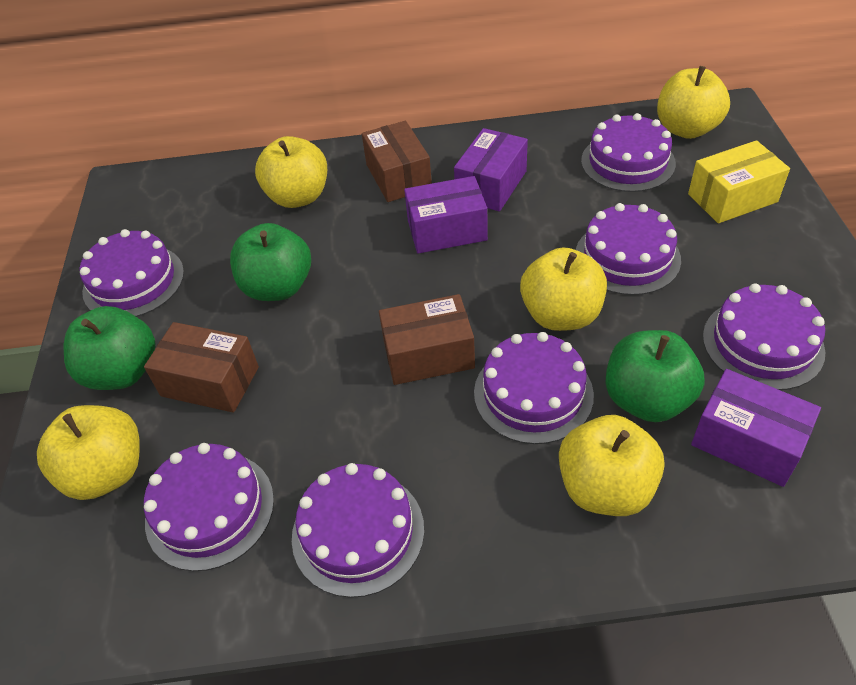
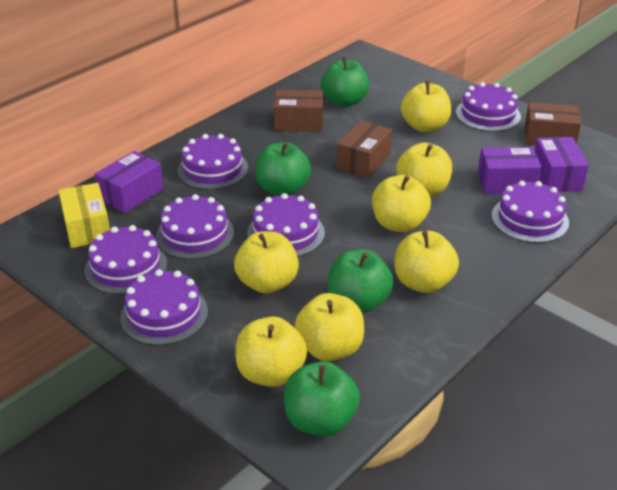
green apple: 3 -> 4
yellow apple: 5 -> 7

